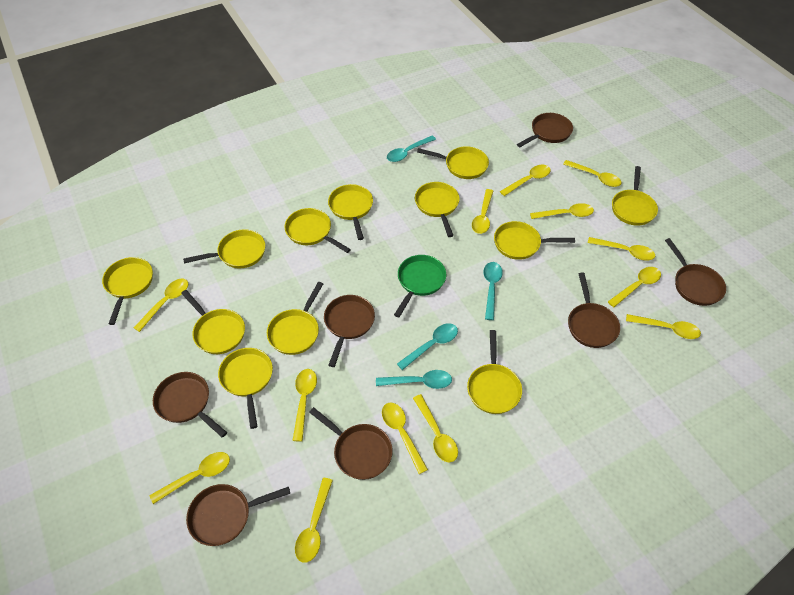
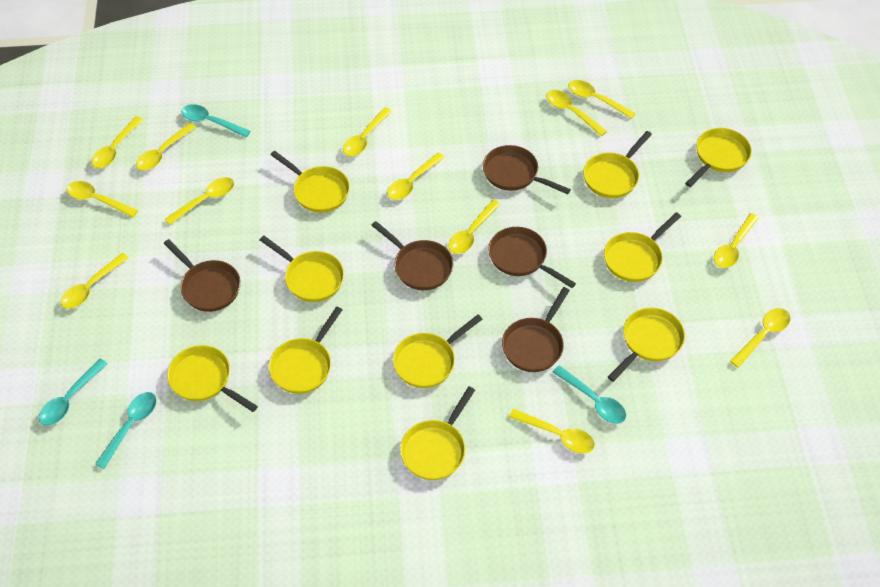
brown pan: 7 -> 5
green pan: 1 -> 0
yellow pan: 12 -> 10

